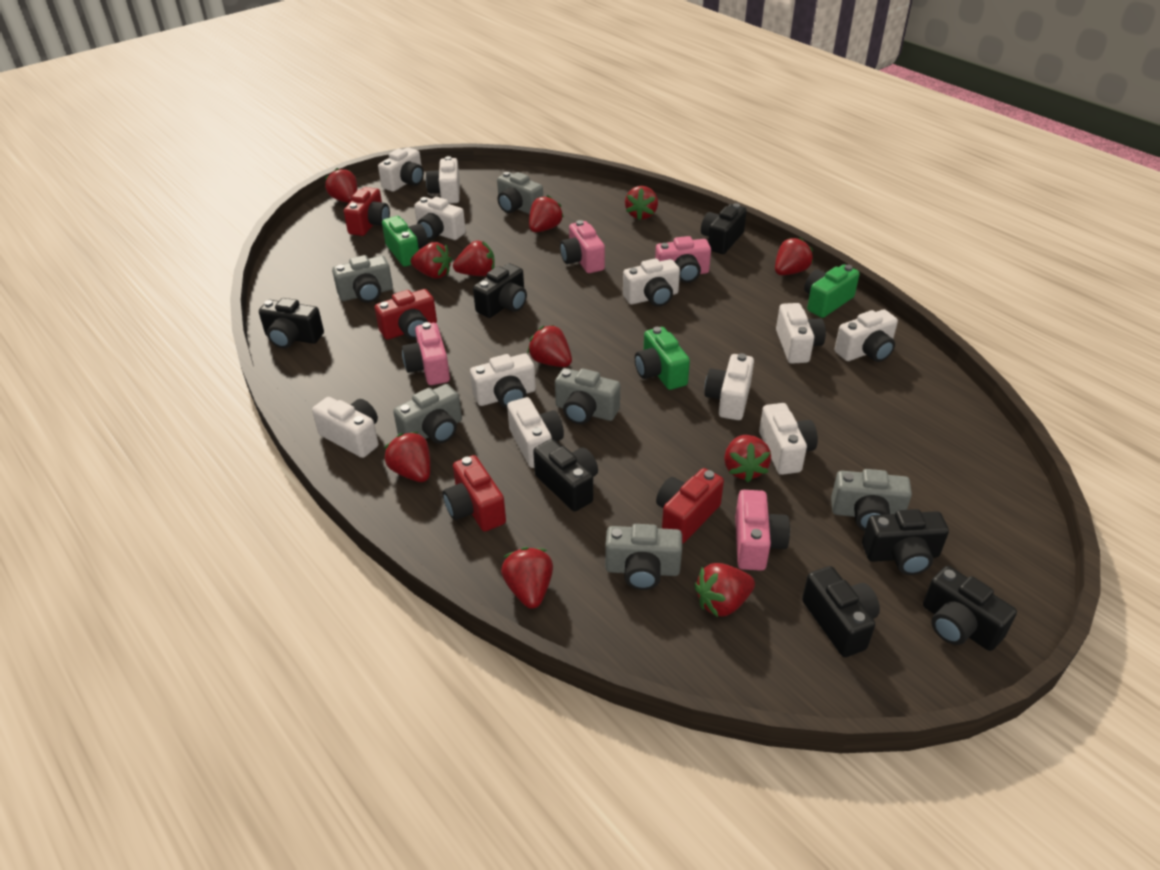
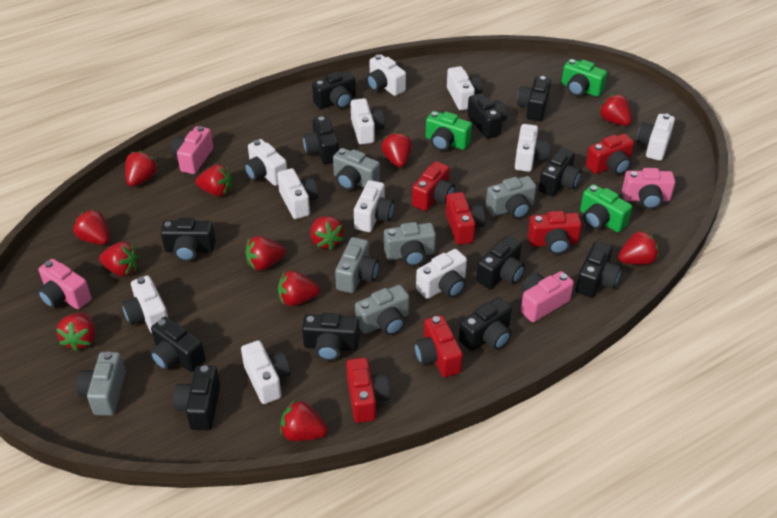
black camera: 7 -> 12
red camera: 4 -> 6
red strawberry: 11 -> 12

